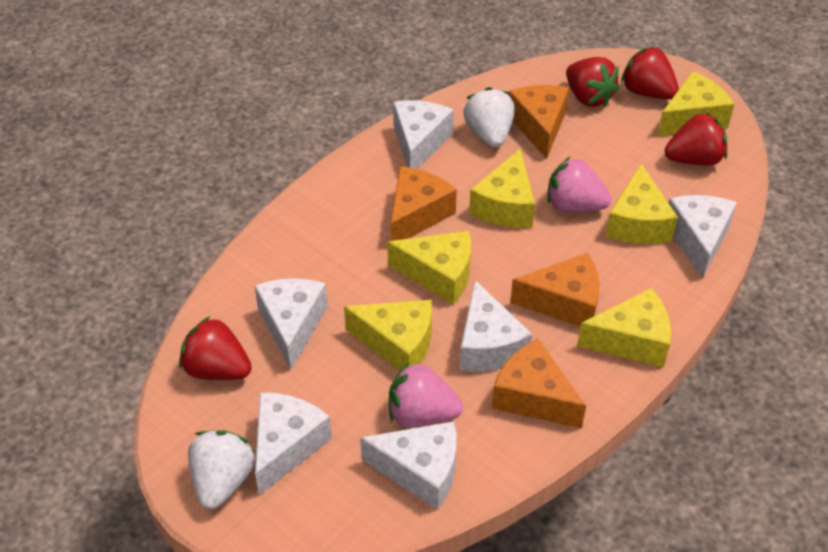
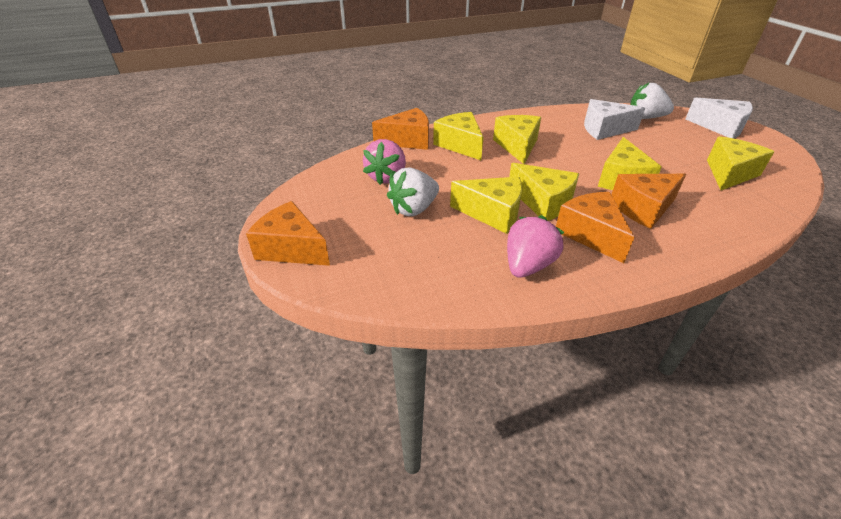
red strawberry: 4 -> 0
white cheese: 6 -> 2

